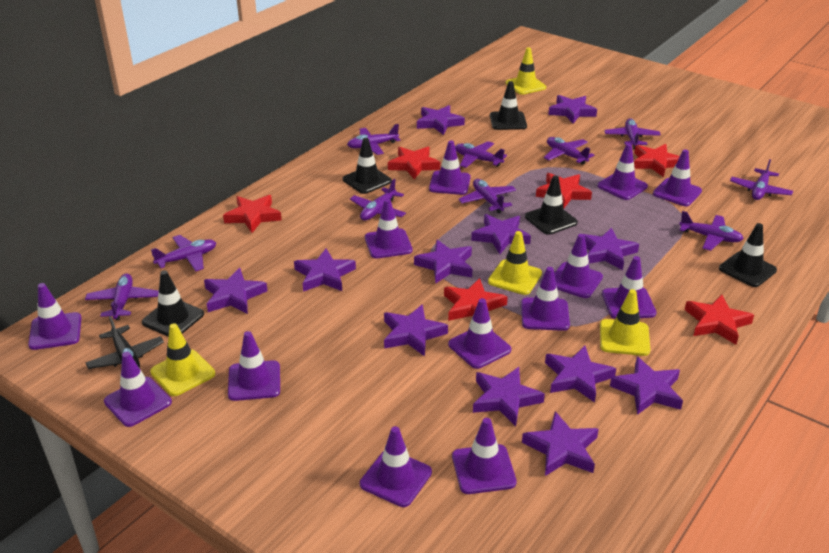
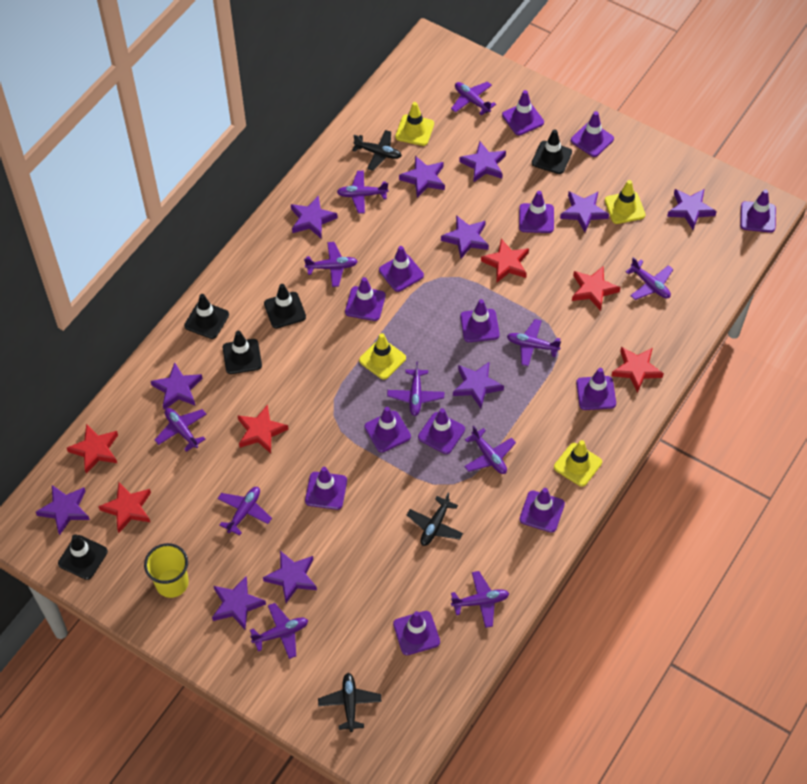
black plane: 1 -> 3
purple plane: 10 -> 11
purple star: 12 -> 11
yellow cup: 0 -> 1

